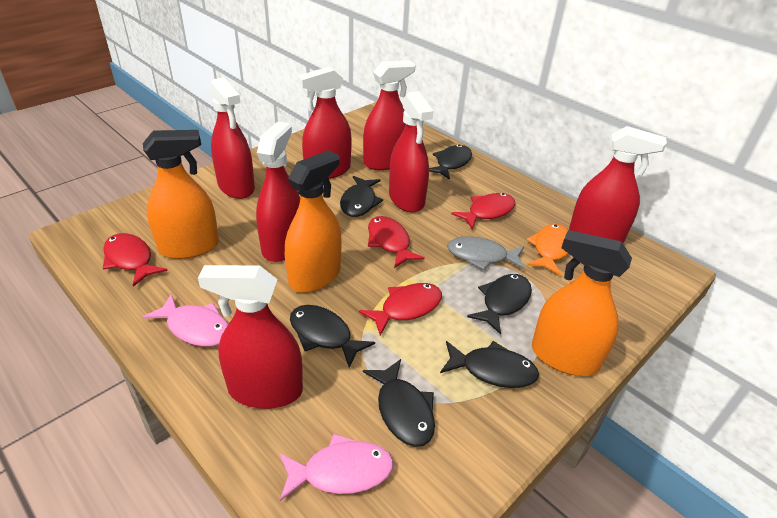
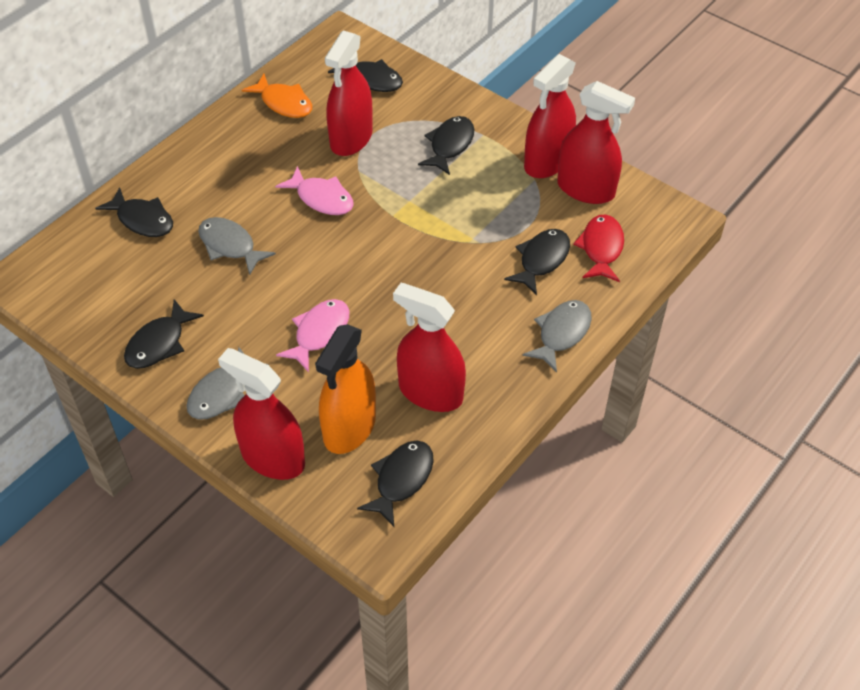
grey fish: 1 -> 3
orange spray bottle: 3 -> 1
red fish: 4 -> 1
red spray bottle: 7 -> 5

